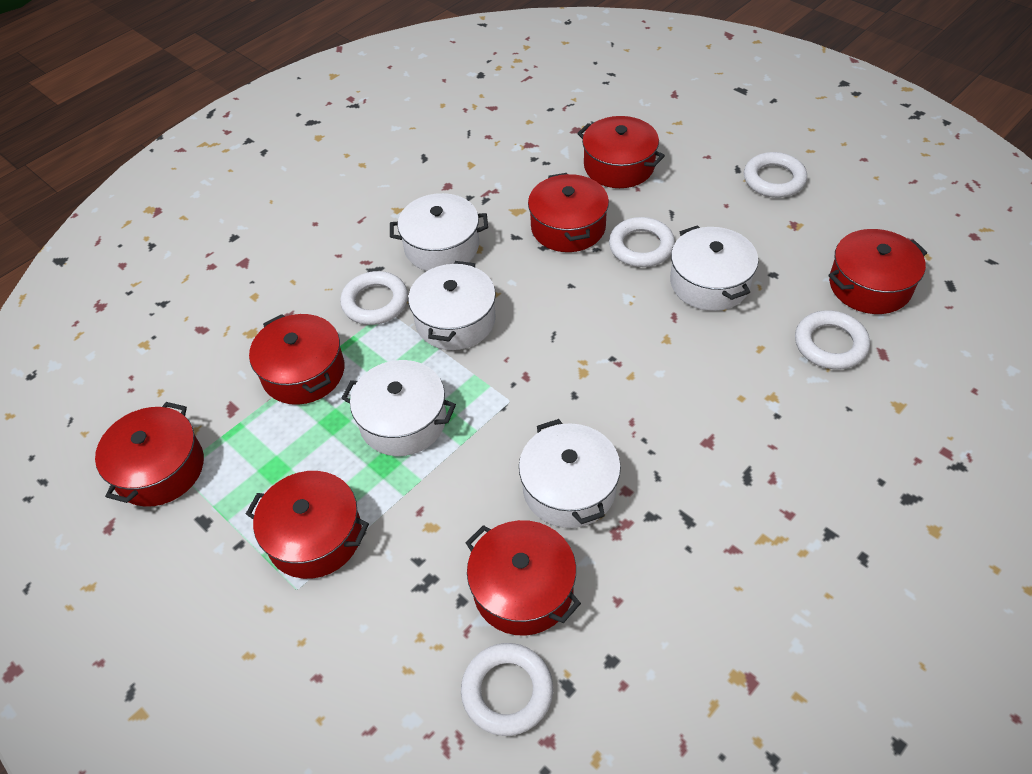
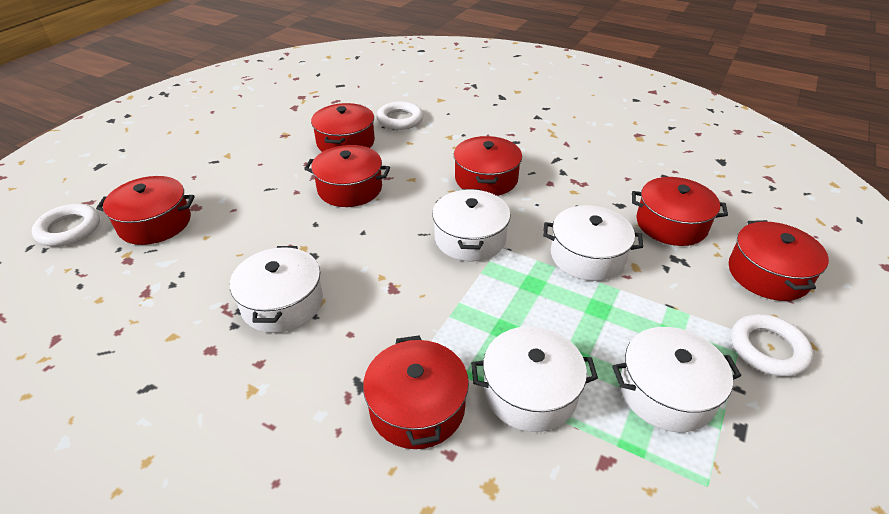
white ring: 5 -> 3

